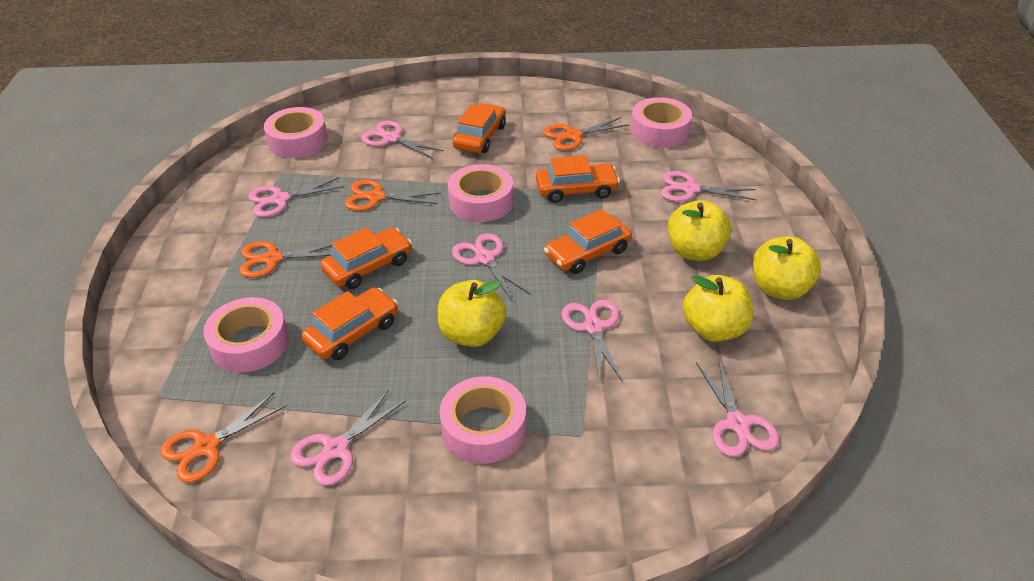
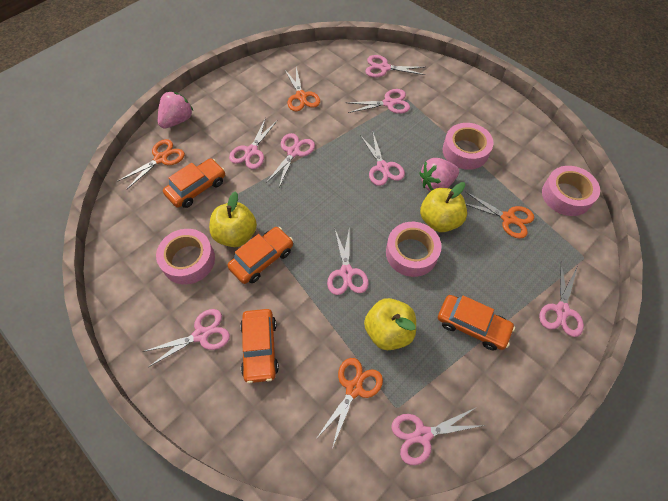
orange car: 5 -> 4
pink scissors: 7 -> 9
pink strawberry: 0 -> 2
pink tape: 5 -> 4
yellow apple: 4 -> 3

